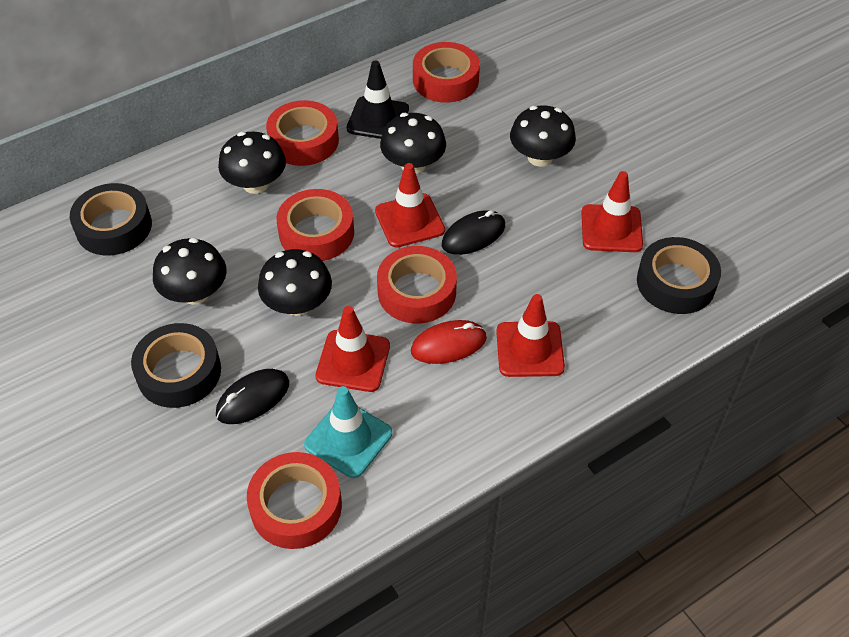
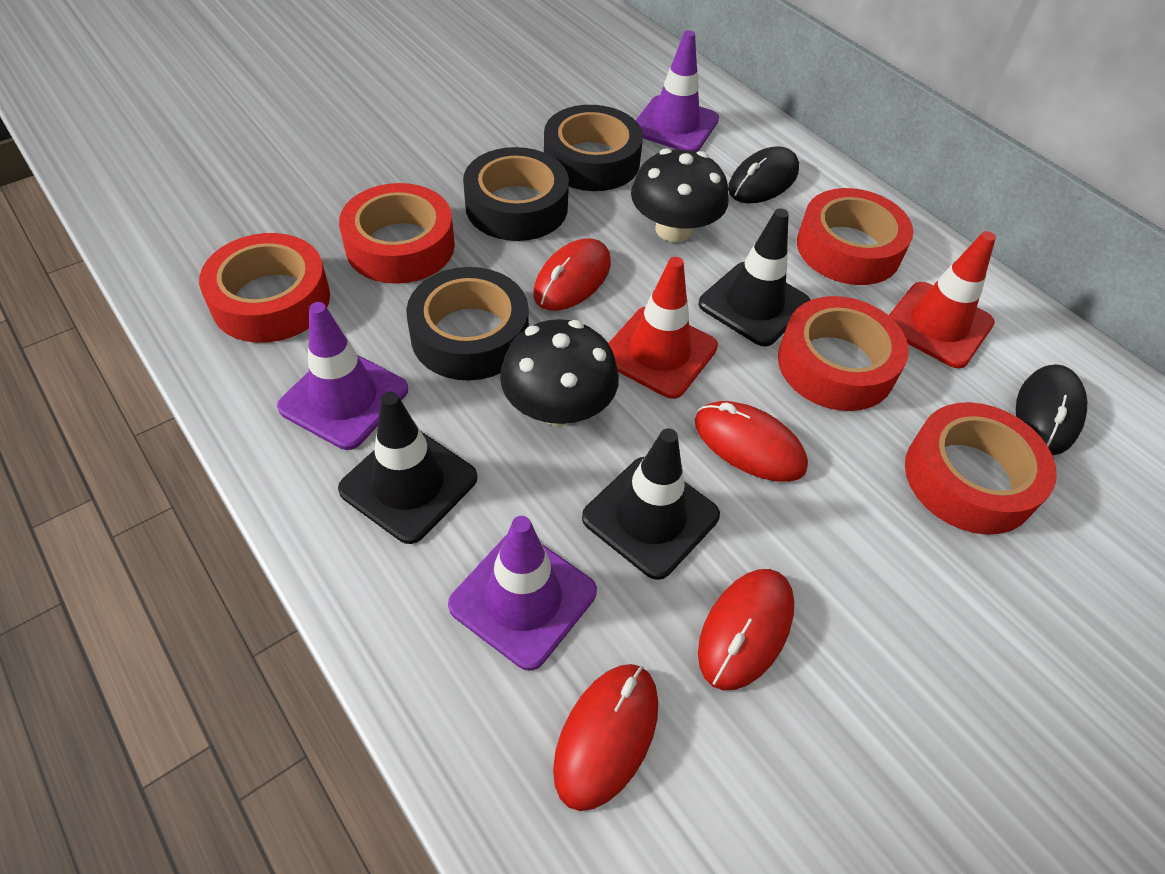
black mushroom: 5 -> 2
black traffic cone: 1 -> 3
purple traffic cone: 0 -> 3
red mouse: 1 -> 4
red traffic cone: 4 -> 2
turquoise traffic cone: 1 -> 0

